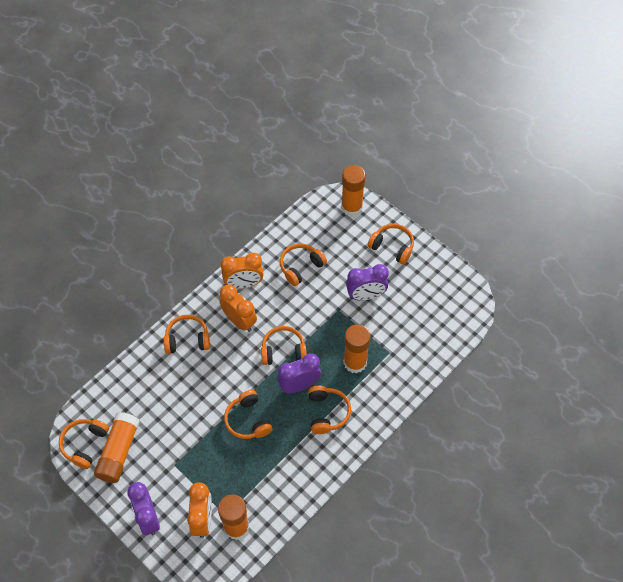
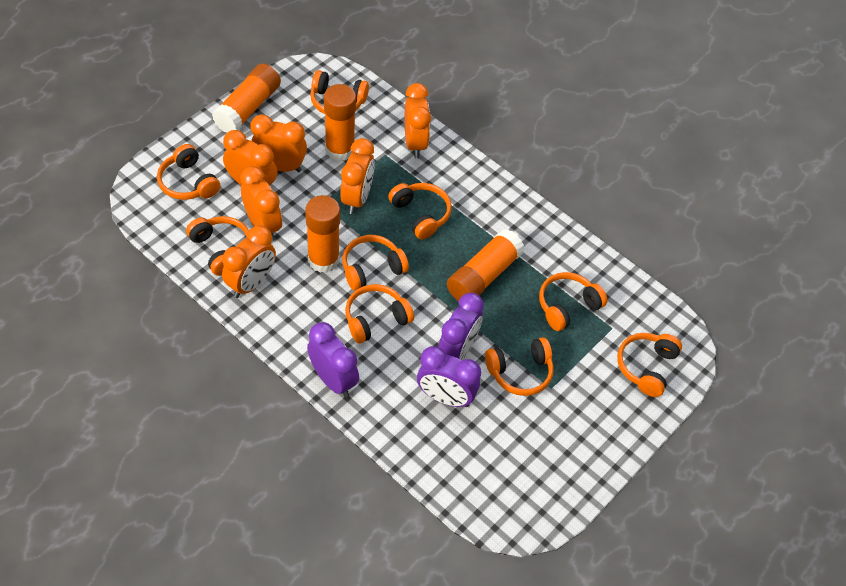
orange clock: 3 -> 6
orange headphones: 7 -> 9

